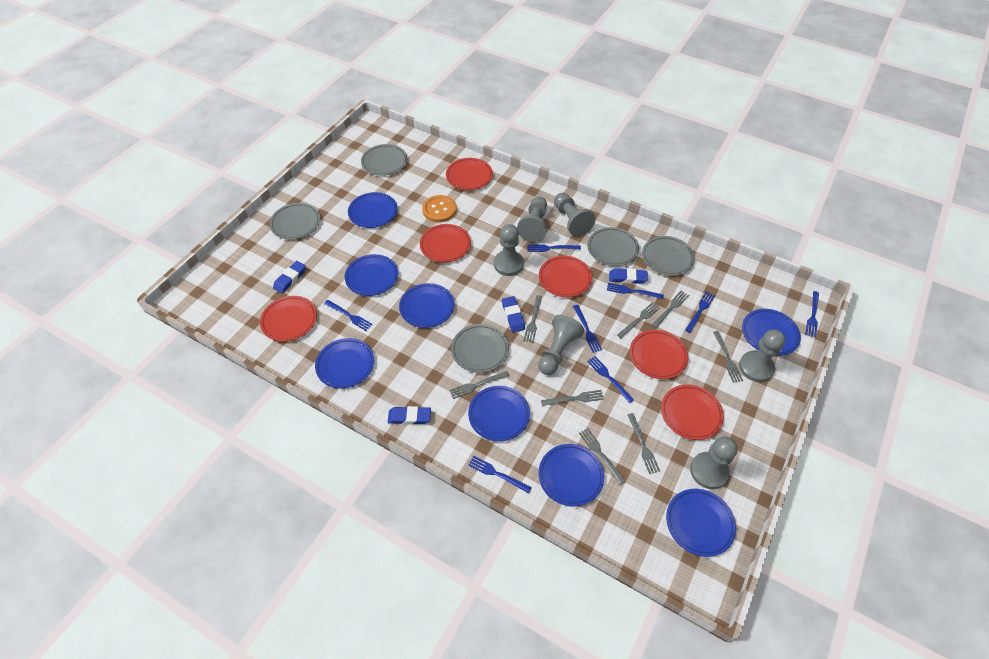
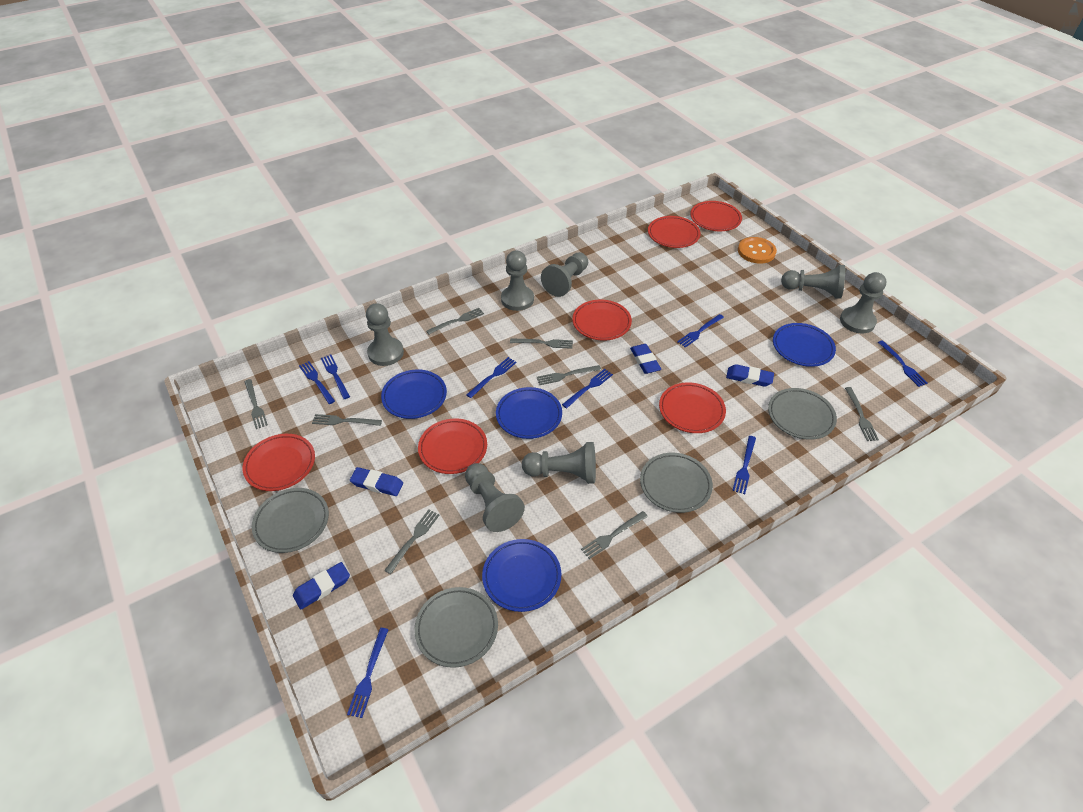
blue plate: 8 -> 4
grey pawn: 6 -> 7
grey plate: 5 -> 4

